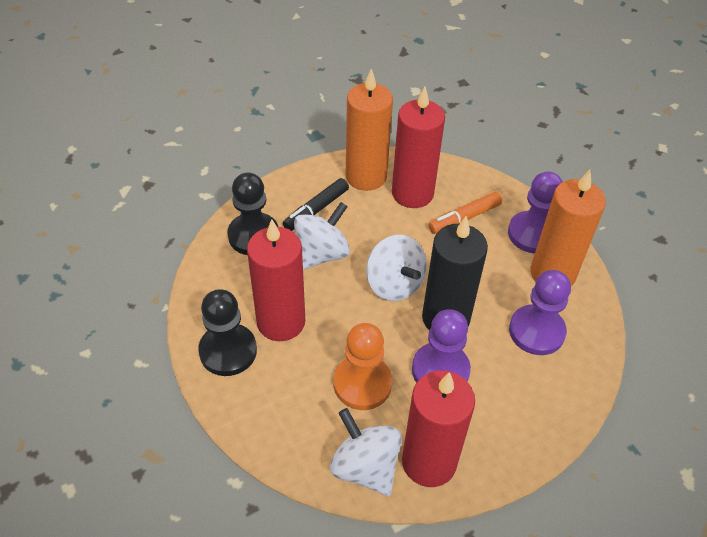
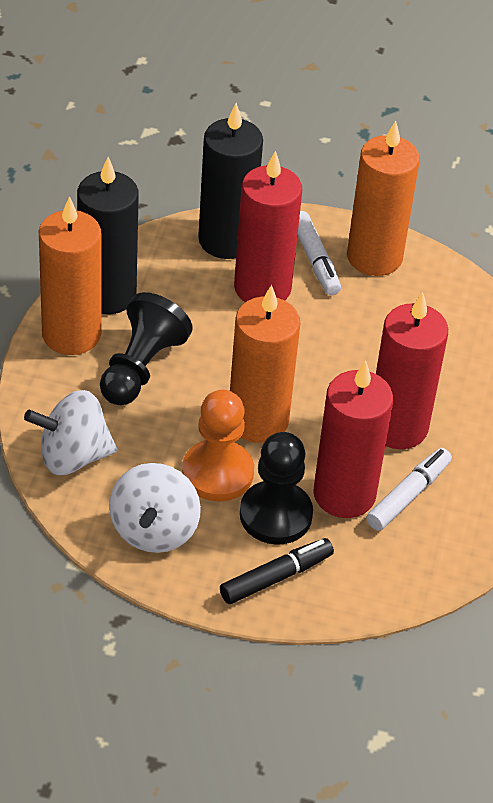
black candle: 1 -> 2
orange candle: 2 -> 3
orange marker: 1 -> 0
purple pawn: 3 -> 0
white marker: 0 -> 2
white spinning top: 3 -> 2

